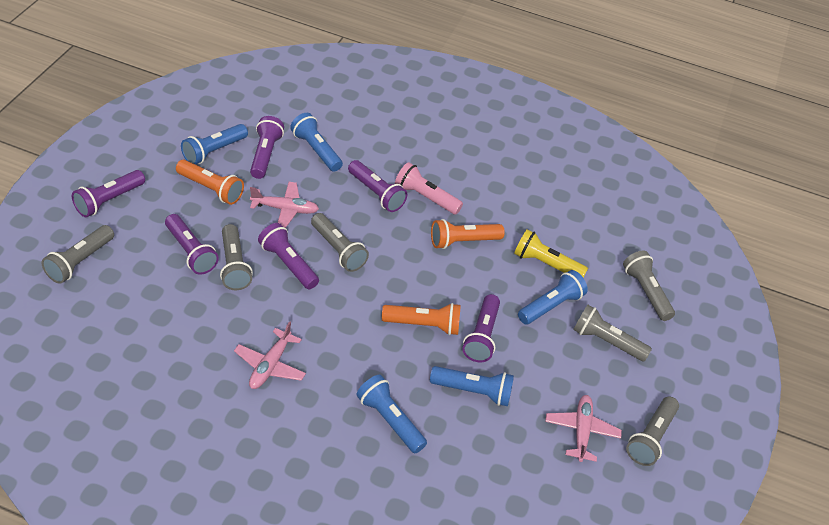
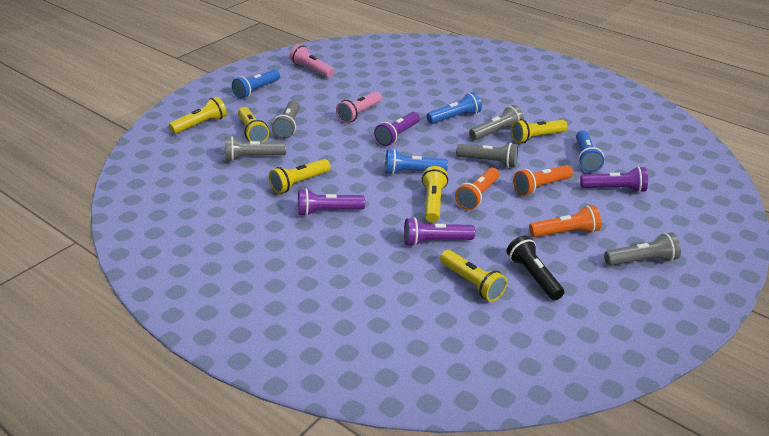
black flashlight: 0 -> 1
blue flashlight: 5 -> 4
grey flashlight: 6 -> 5
pink flashlight: 1 -> 2
pink plane: 3 -> 0
purple flashlight: 6 -> 4
yellow flashlight: 1 -> 6

